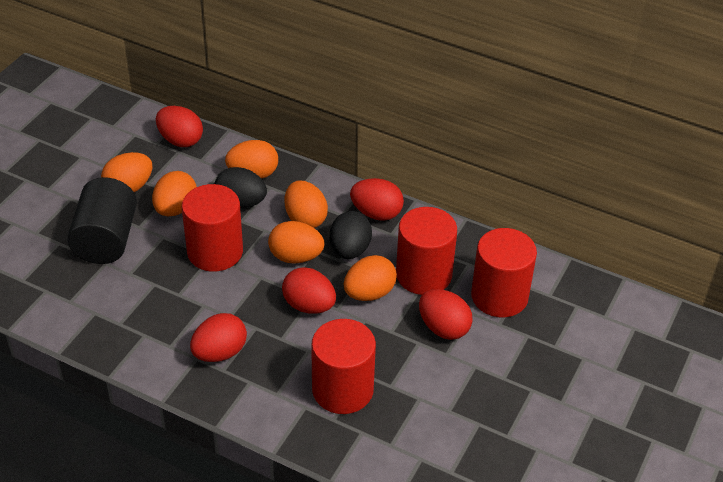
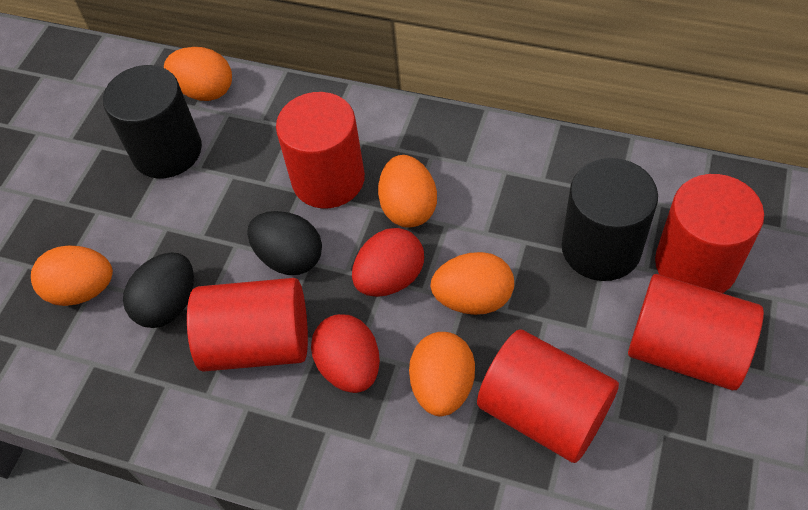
black cylinder: 1 -> 2
orange egg: 6 -> 5
red cylinder: 4 -> 5
red egg: 5 -> 2

